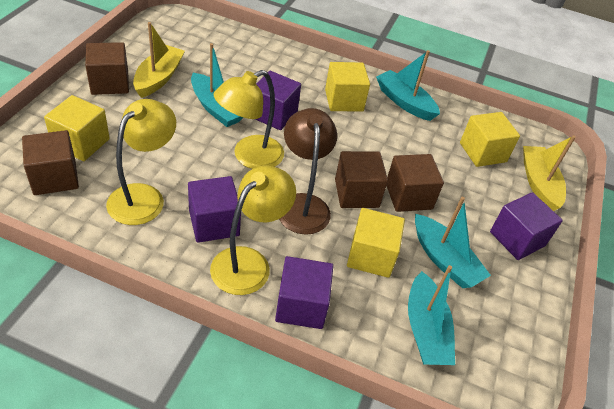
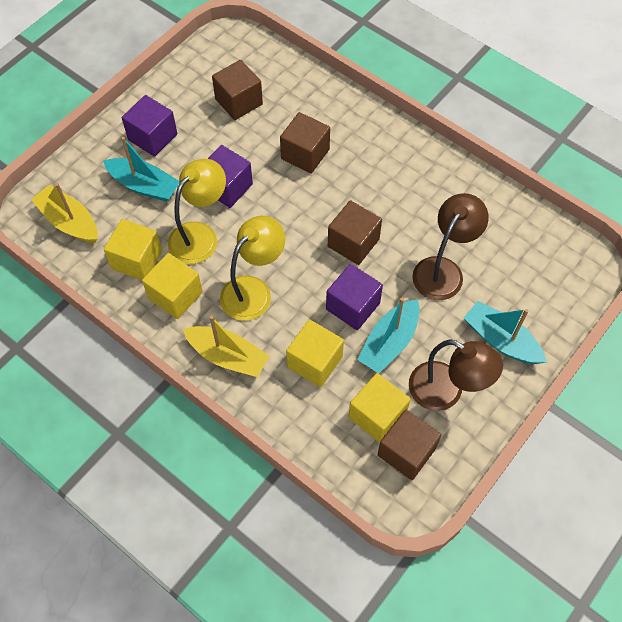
brown lamp: 1 -> 2
purple cube: 4 -> 3
turquoise boat: 4 -> 3
yellow lamp: 3 -> 2

